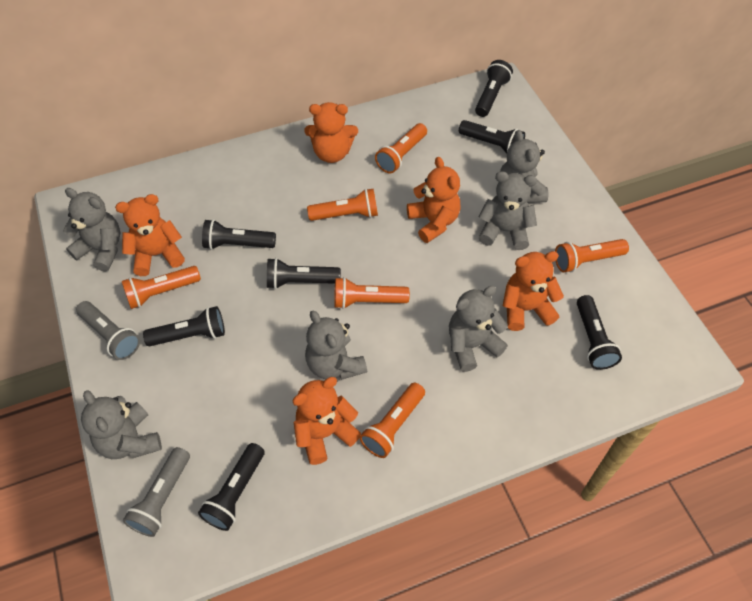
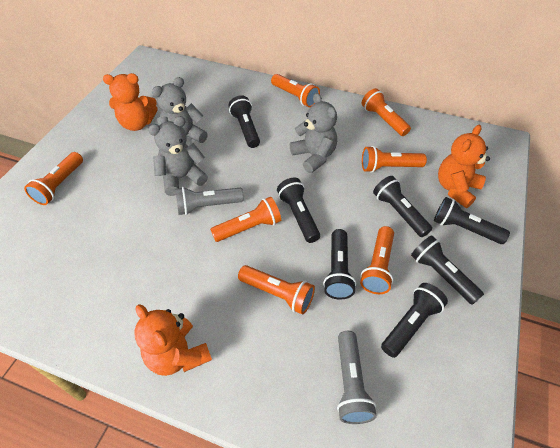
grey teddy bear: 6 -> 3
orange flashlight: 6 -> 7
orange teddy bear: 5 -> 3

